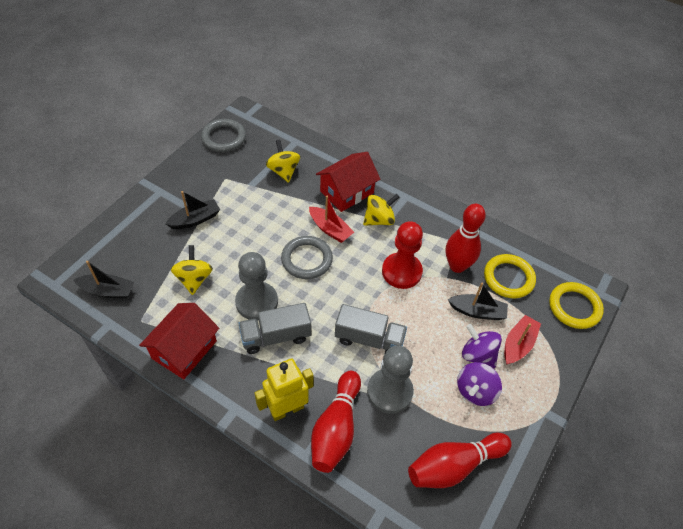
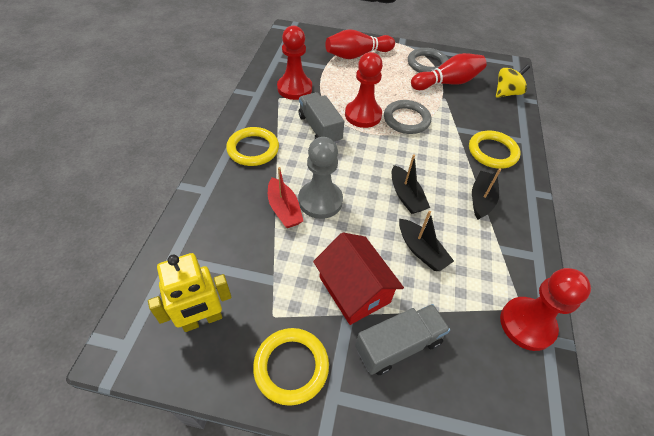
grey pawn: 2 -> 1
purple spinning top: 2 -> 0
red boat: 2 -> 1
red bowling pin: 3 -> 2
red house: 2 -> 1
red pawn: 1 -> 3
yellow ring: 2 -> 3
yellow spinning top: 3 -> 1

